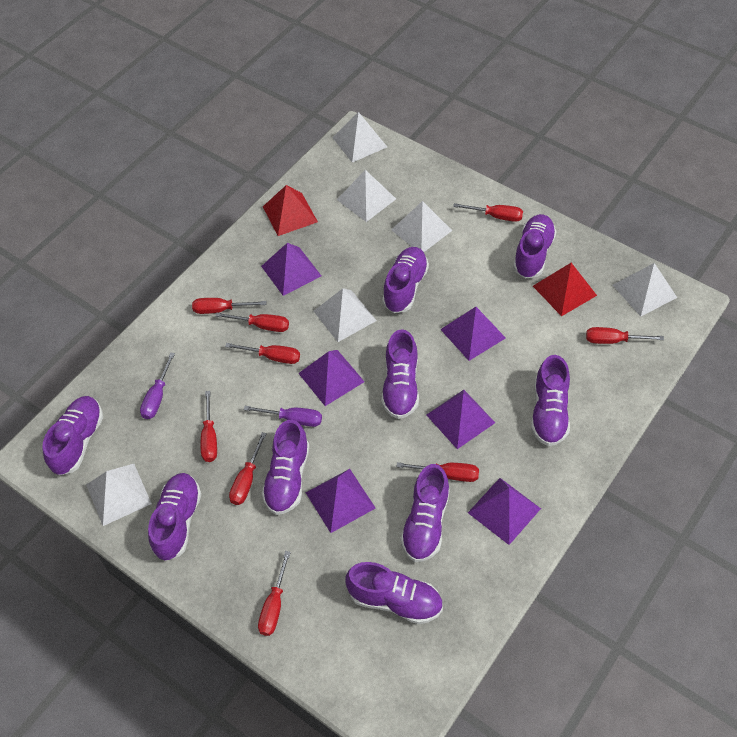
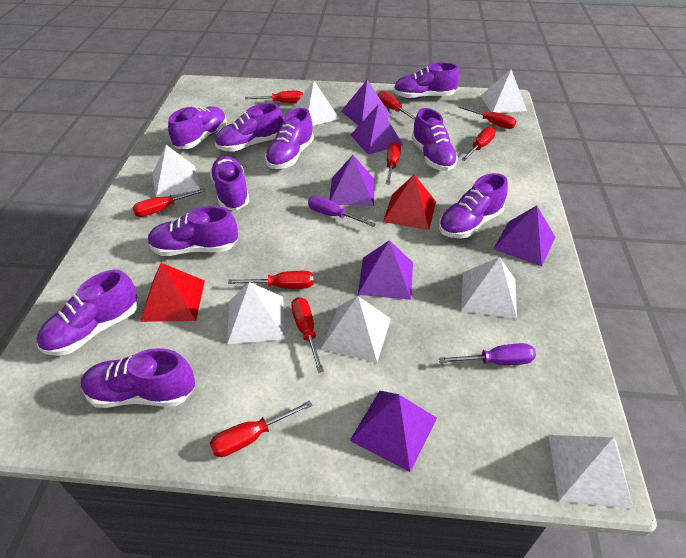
purple shoe: 9 -> 10
white pyramid: 6 -> 7

